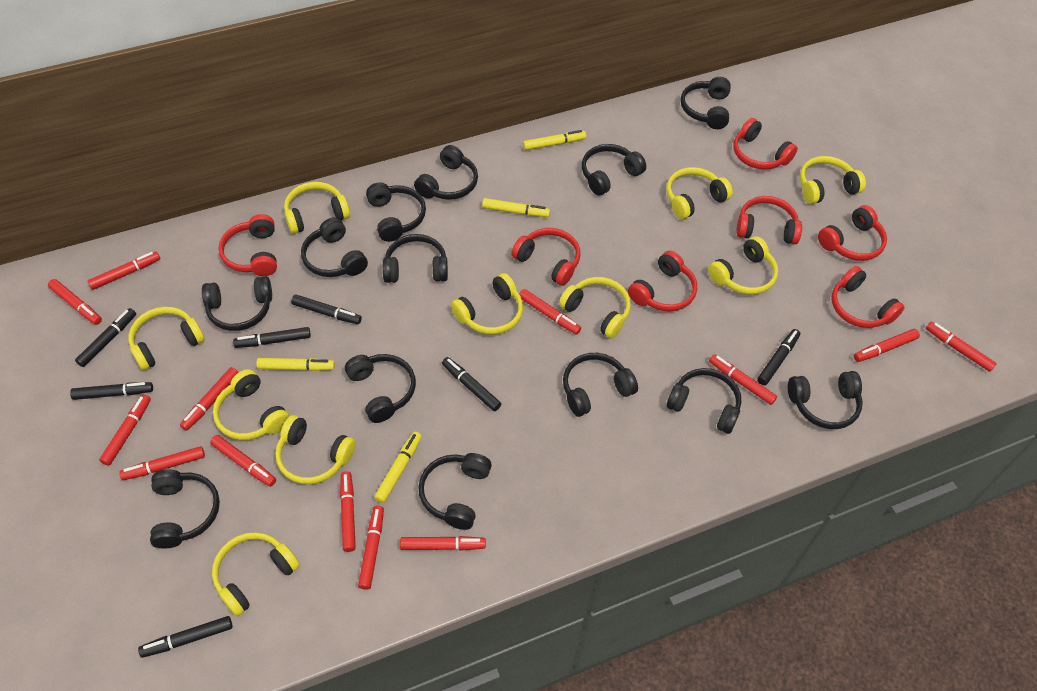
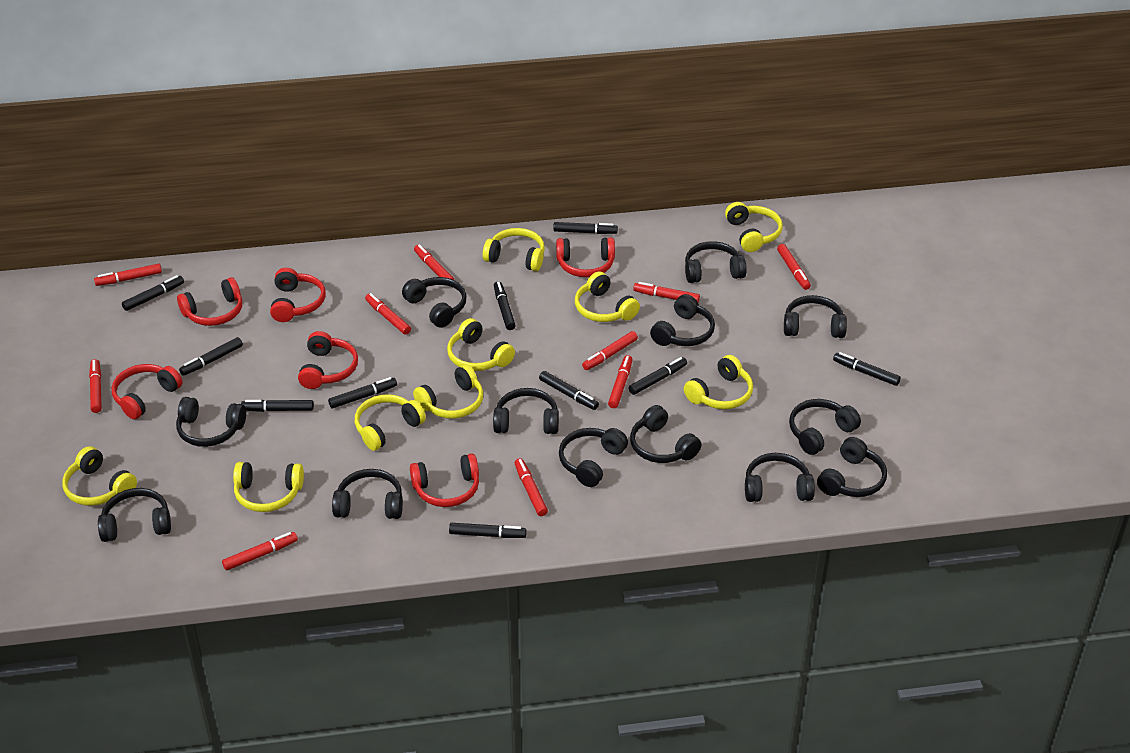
black marker: 7 -> 10
red headphones: 7 -> 6
red marker: 13 -> 10
yellow headphones: 10 -> 9
yellow marker: 4 -> 0

